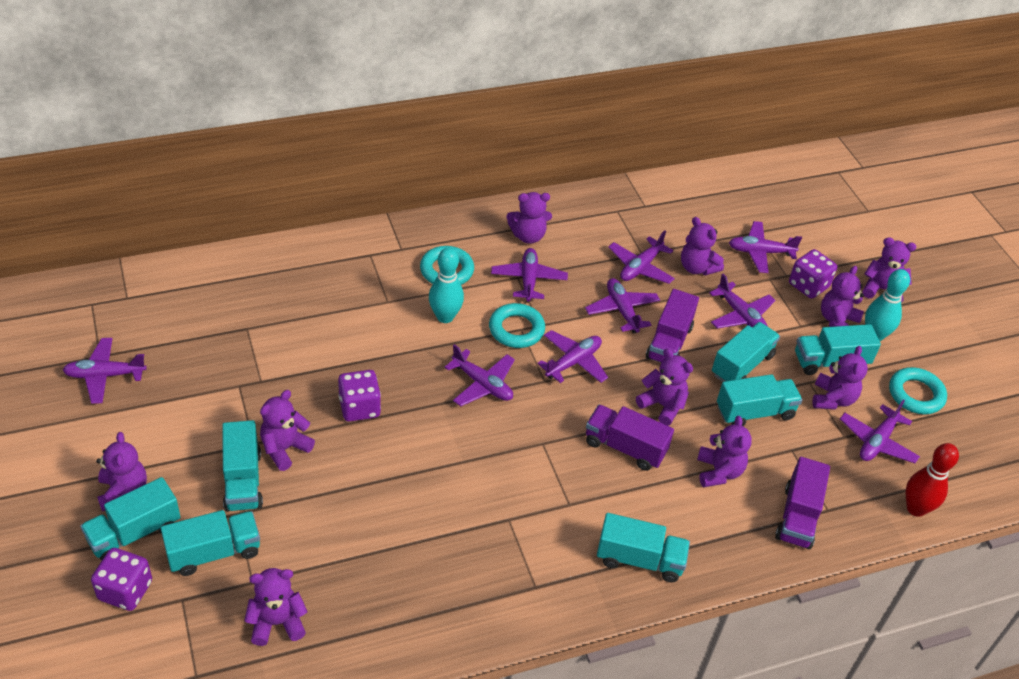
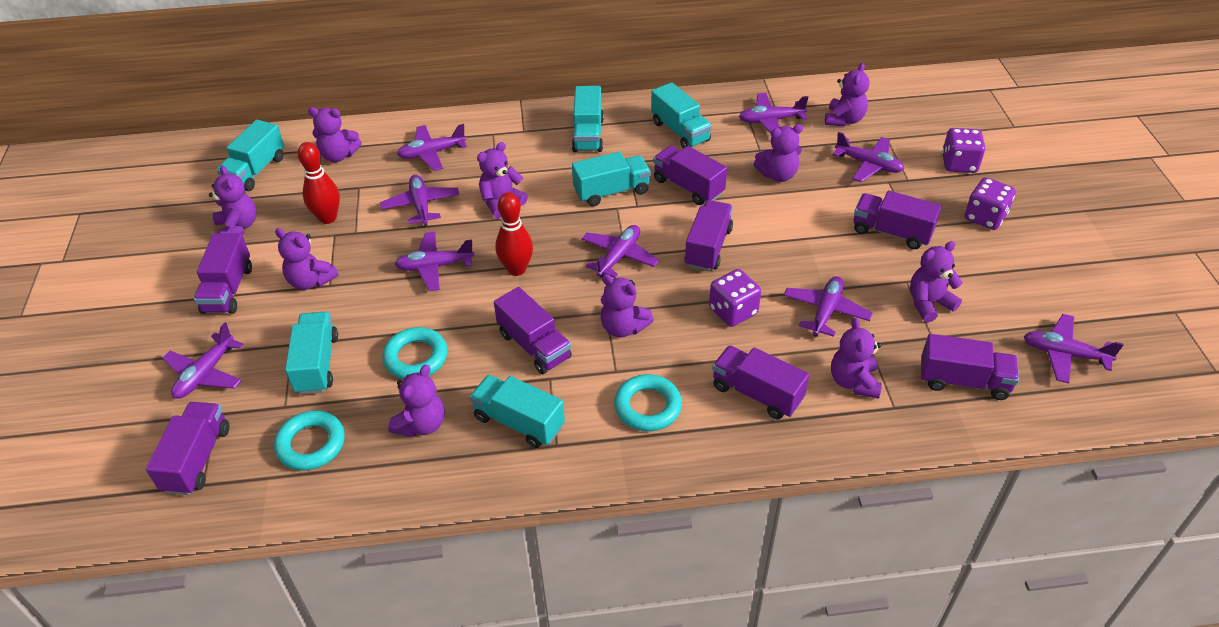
purple truck: 3 -> 8
red bowling pin: 1 -> 2
turquoise bowling pin: 2 -> 0
turquoise truck: 7 -> 6

